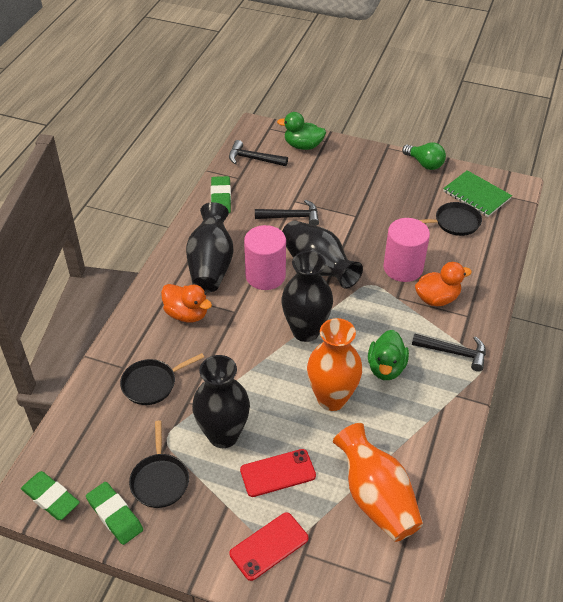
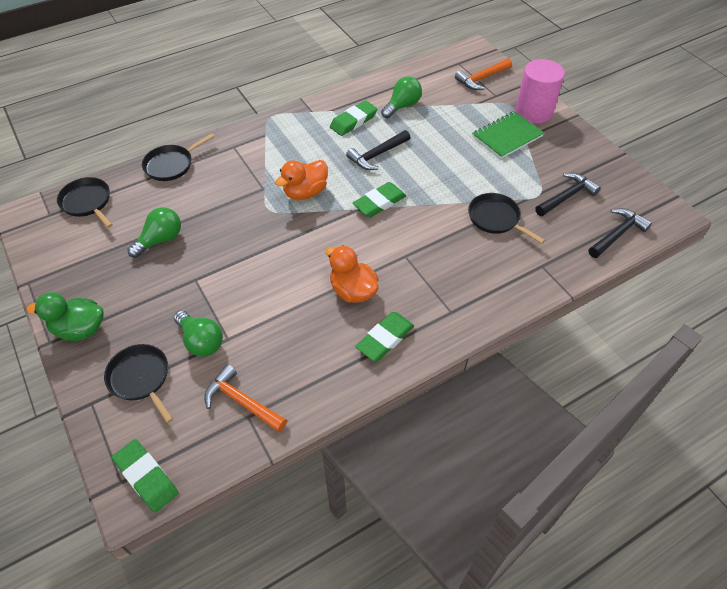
black pan: 3 -> 4
black vase: 4 -> 0
green duck: 2 -> 1
green eraser: 3 -> 4
green light bulb: 1 -> 3
orange hammer: 0 -> 2
orange vase: 2 -> 0
pink cylinder: 2 -> 1
red phone: 2 -> 0

